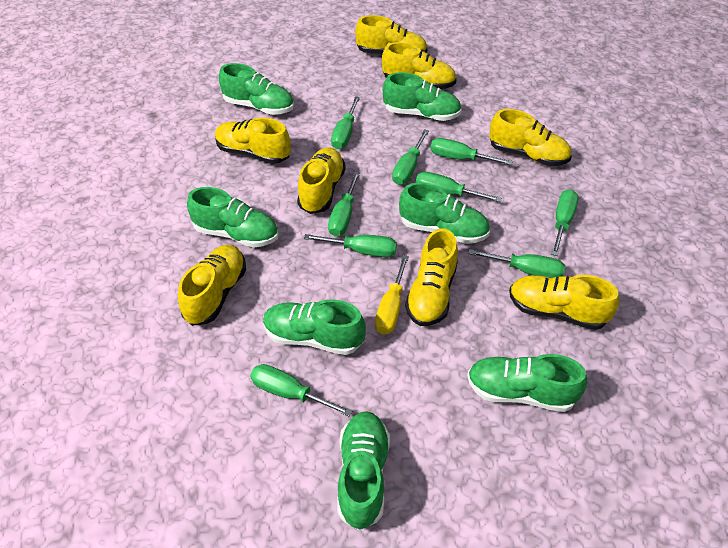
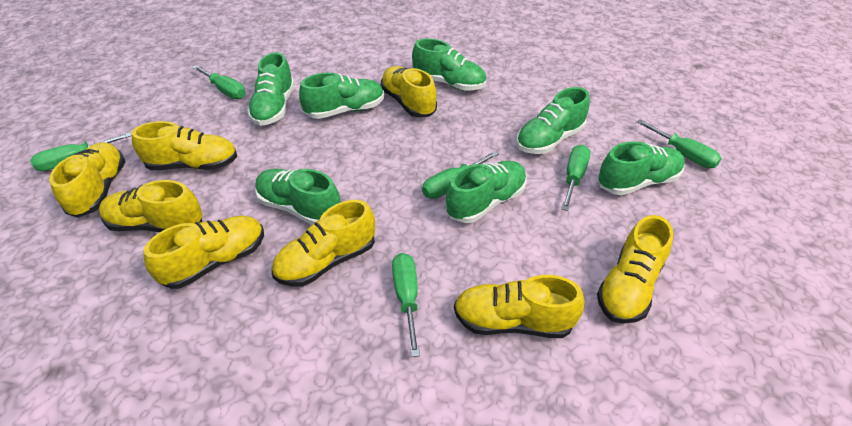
green screwdriver: 9 -> 6
yellow screwdriver: 1 -> 0

